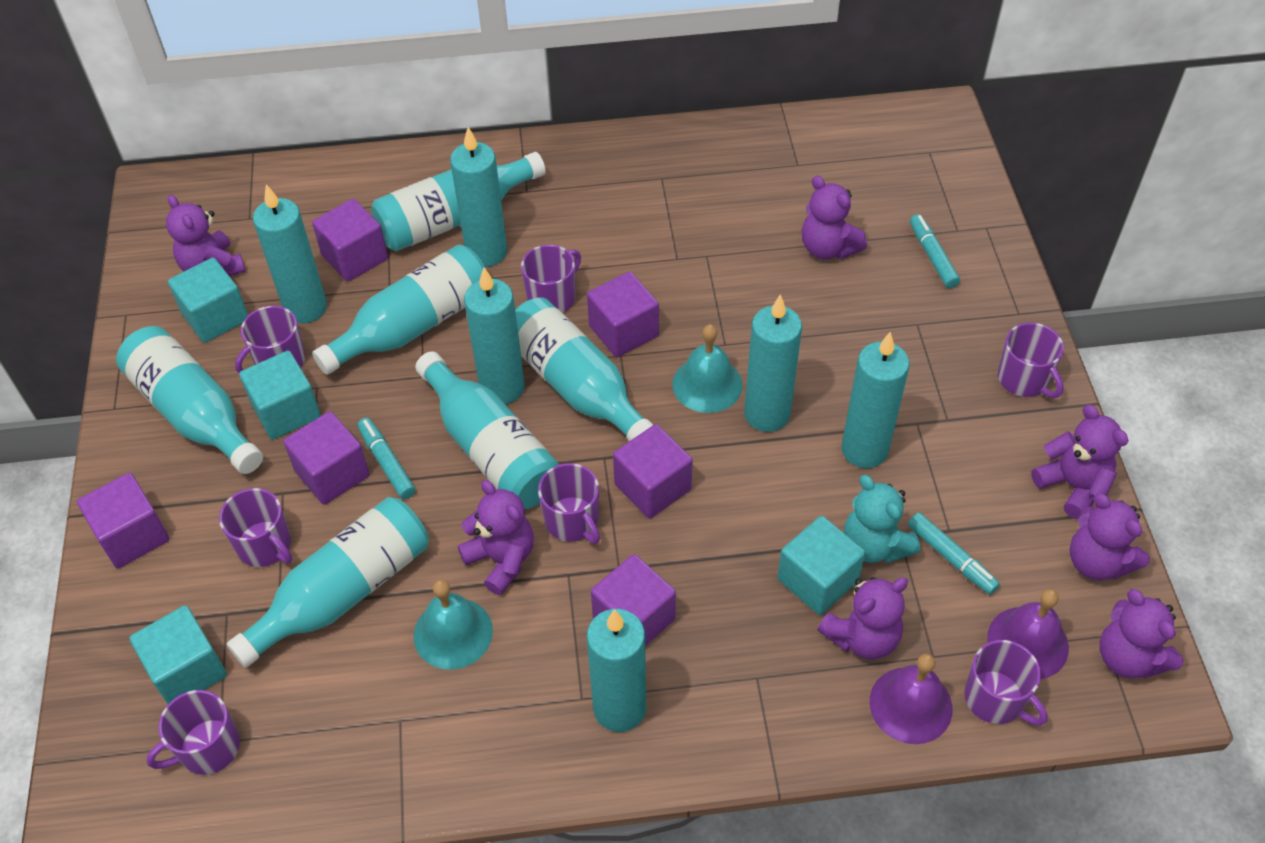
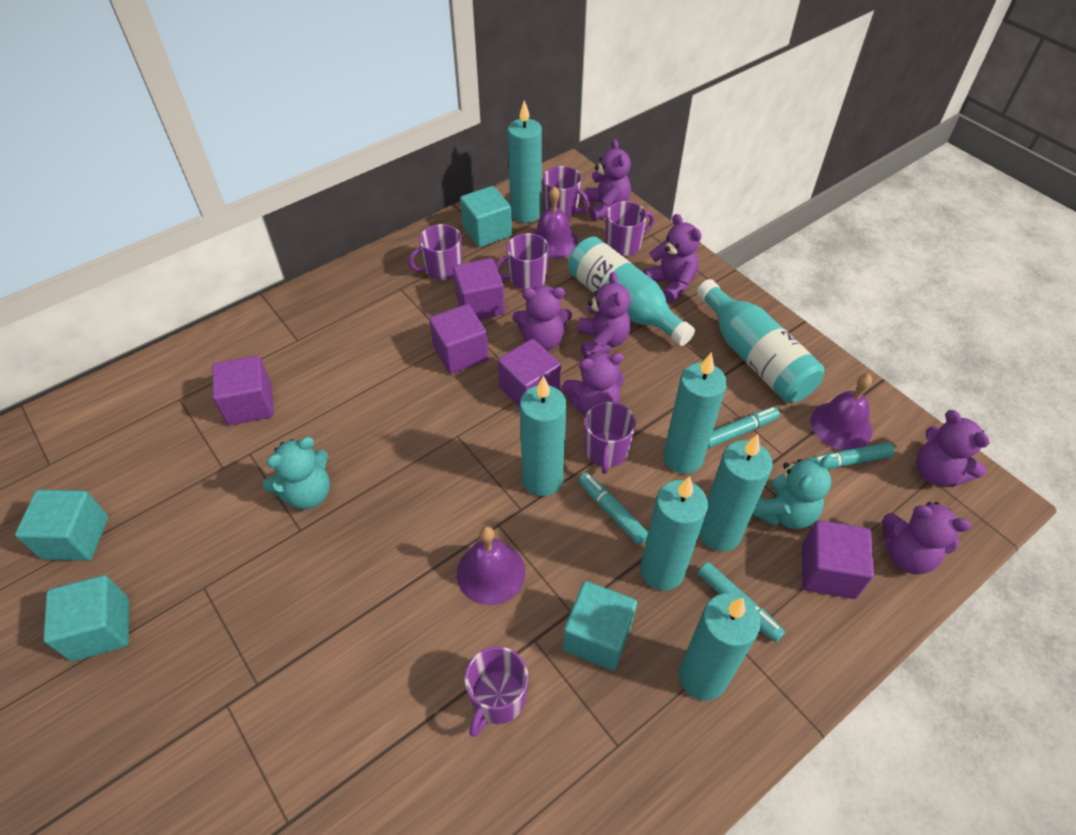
purple bell: 2 -> 3
purple cube: 6 -> 5
purple mug: 7 -> 6
turquoise bell: 2 -> 0
turquoise bottle: 6 -> 2
turquoise marker: 3 -> 4
turquoise teddy bear: 1 -> 2

